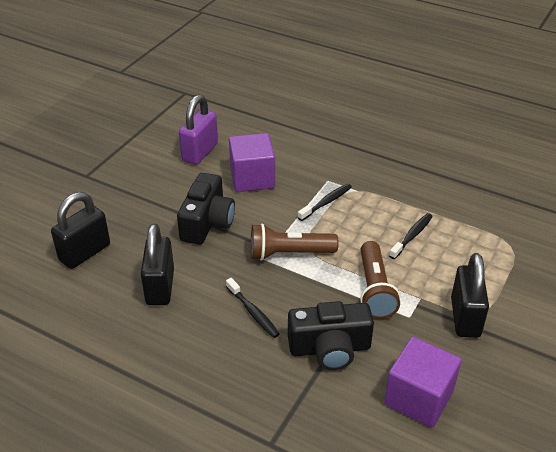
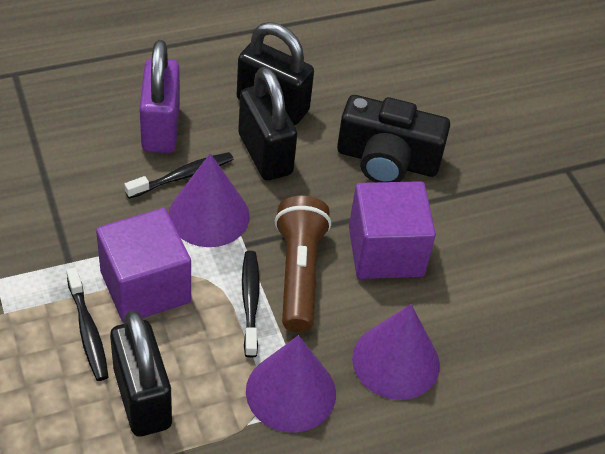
black camera: 2 -> 1
brown flashlight: 2 -> 1
purple cone: 0 -> 3

